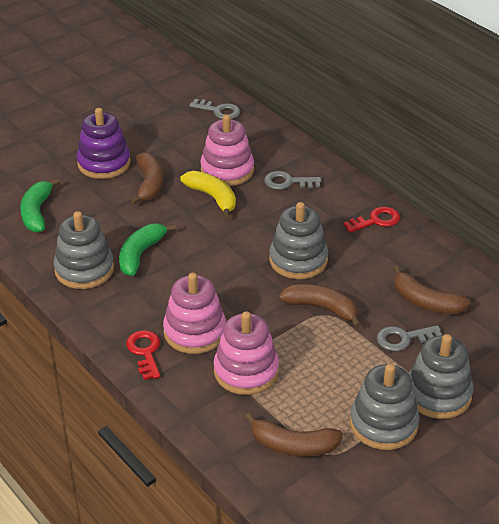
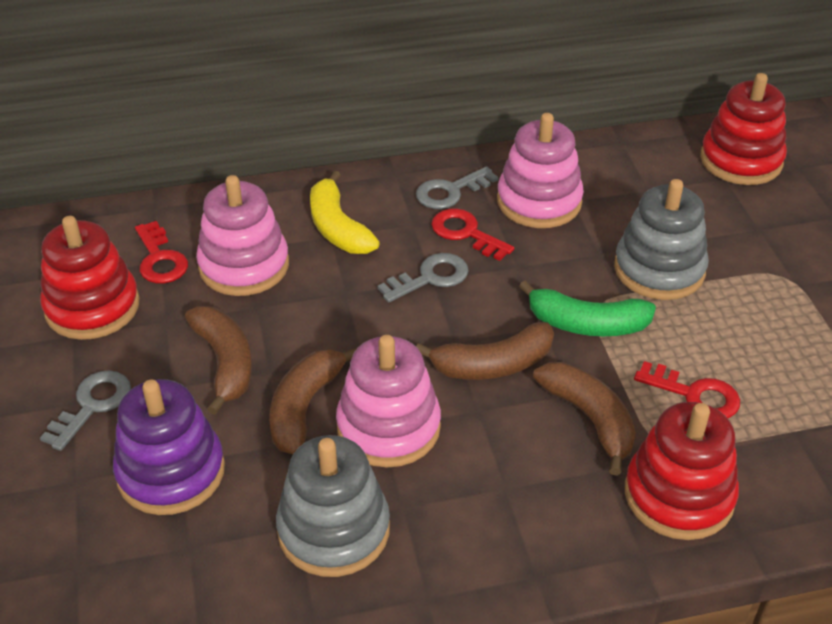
green banana: 2 -> 1
grey stacking toy: 4 -> 2
red key: 2 -> 3
red stacking toy: 0 -> 3

